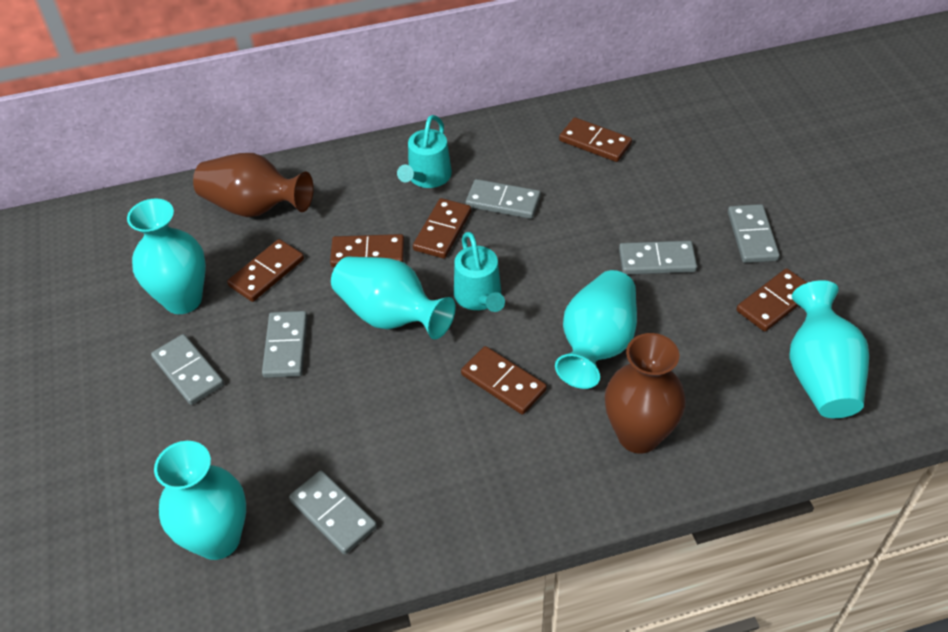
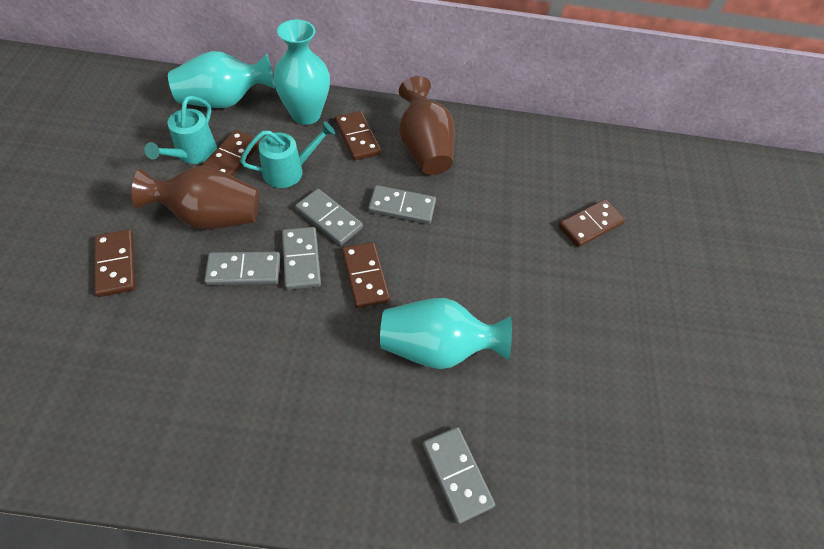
brown domino: 6 -> 5
grey domino: 6 -> 5
turquoise vase: 5 -> 3

